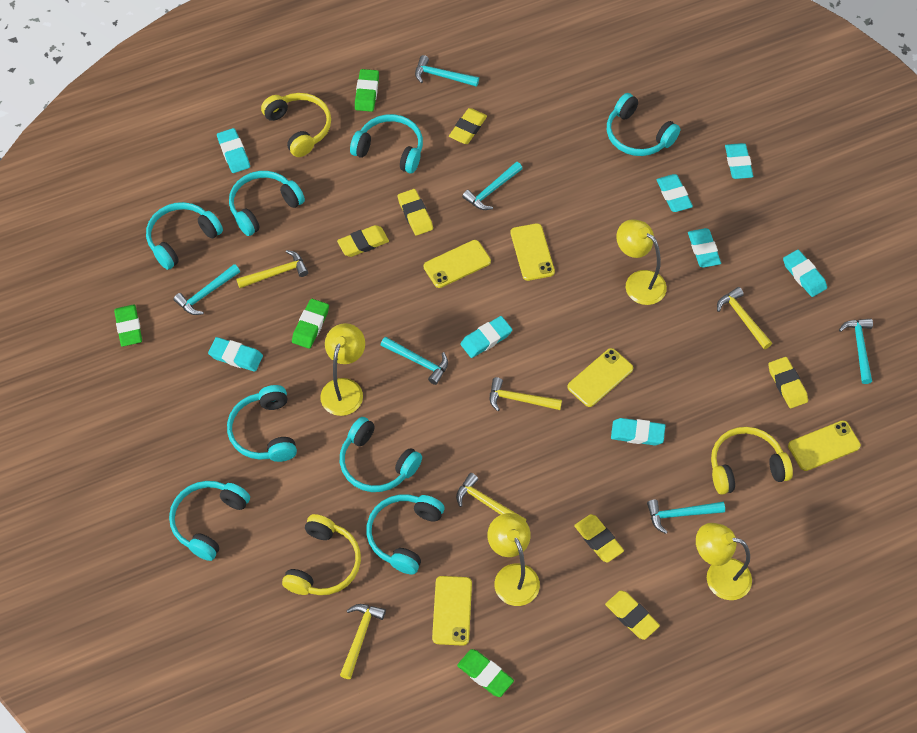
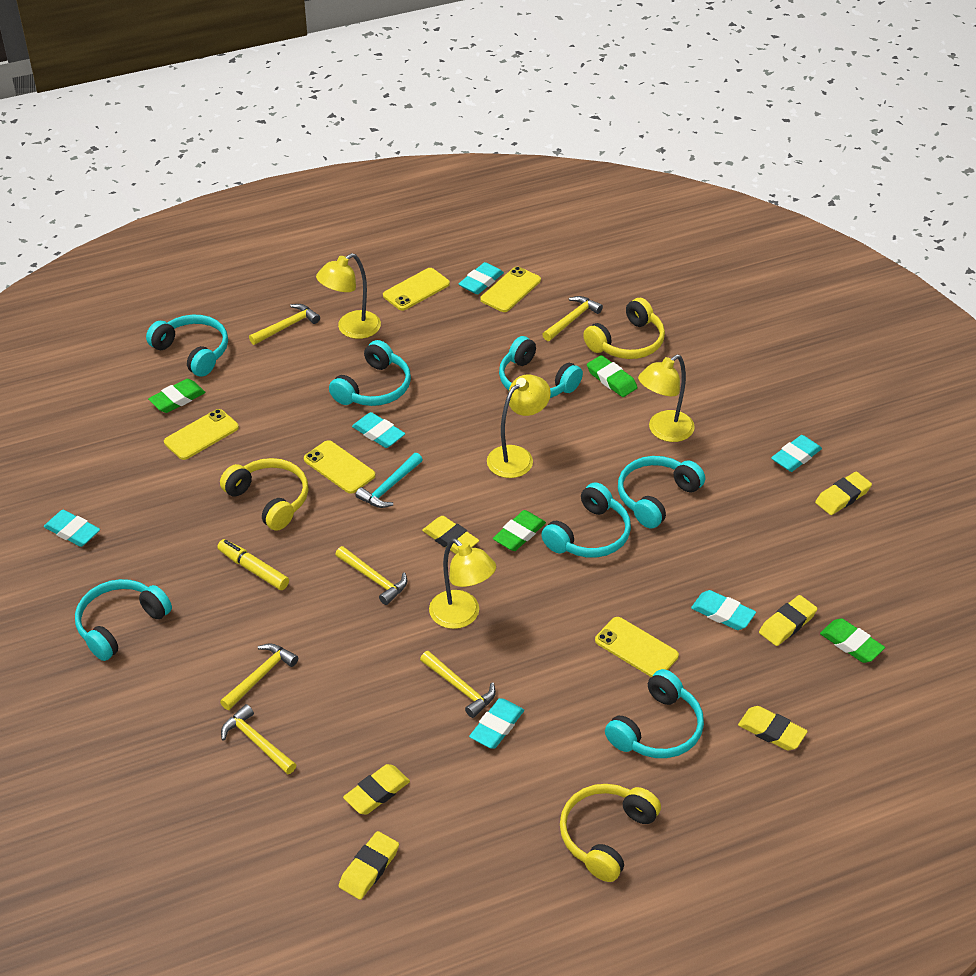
turquoise eraser: 8 -> 6
turquoise hammer: 6 -> 1
turquoise headphones: 8 -> 7
yellow hammer: 5 -> 6
yellow marker: 0 -> 1

